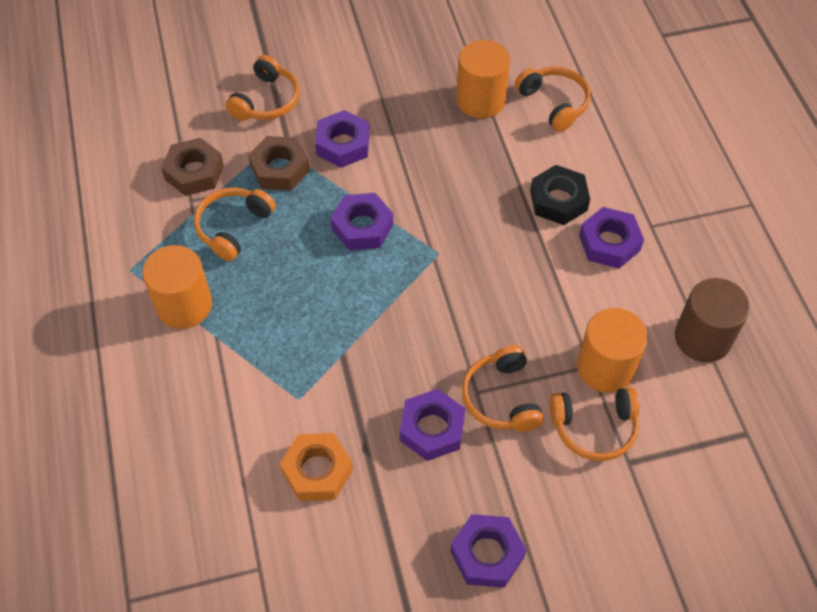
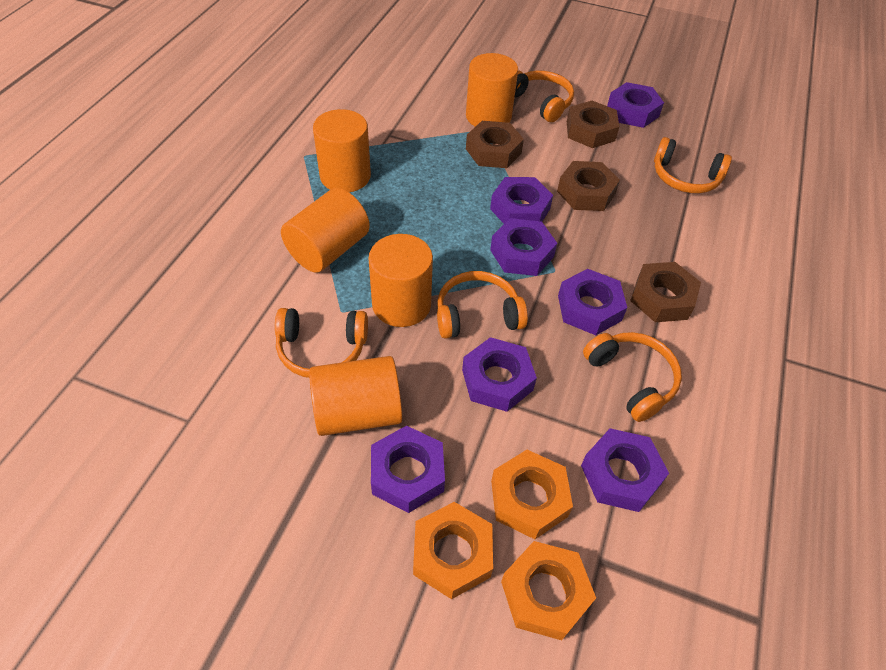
black nut: 1 -> 0
brown cylinder: 1 -> 0
brown nut: 2 -> 4
orange cylinder: 3 -> 5
orange nut: 1 -> 3
purple nut: 5 -> 7

